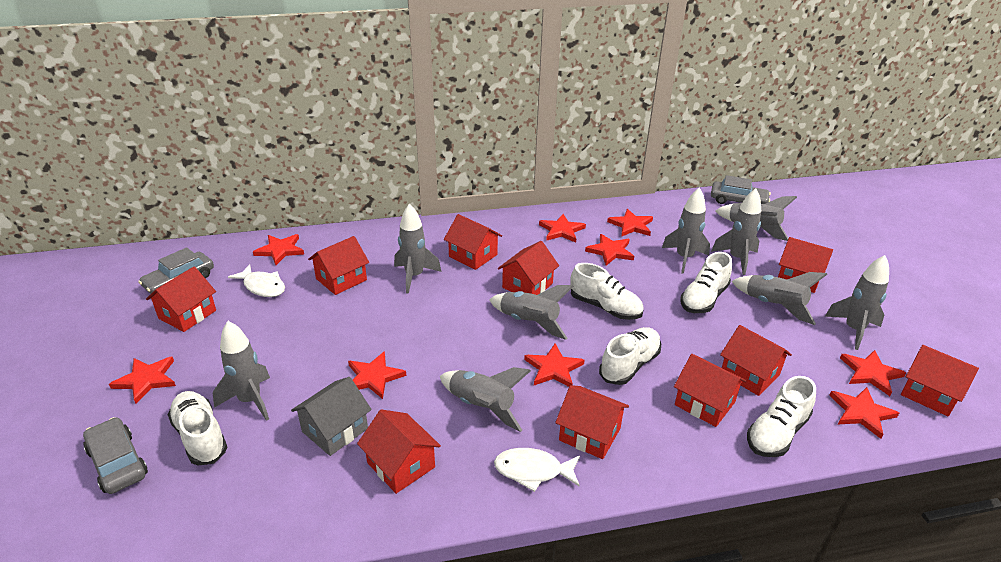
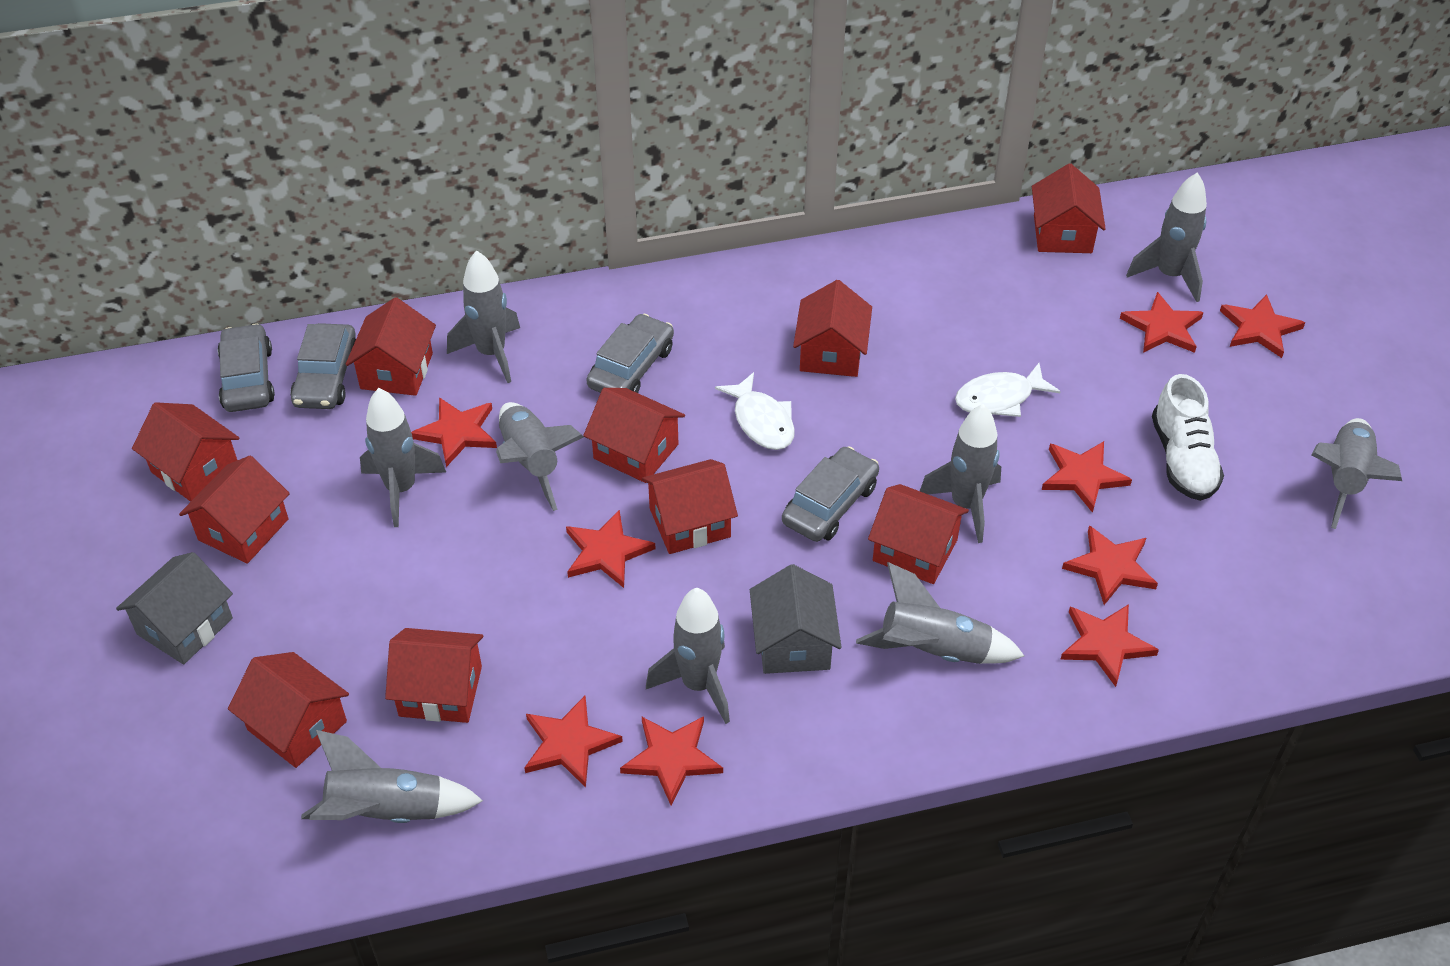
grey car: 3 -> 4
grey house: 1 -> 2
white shoe: 5 -> 1

